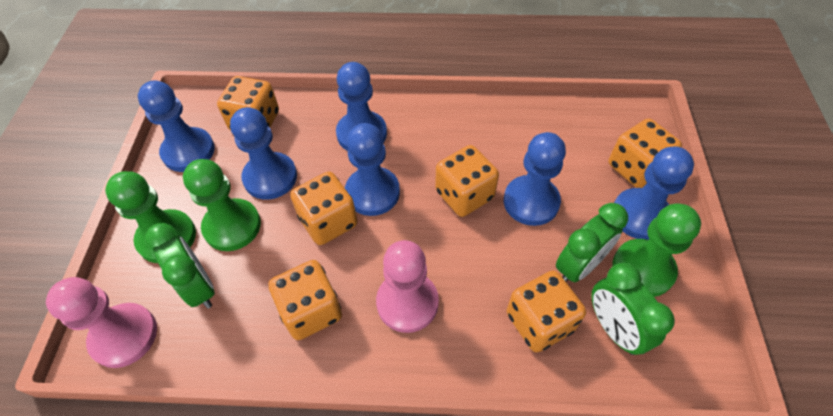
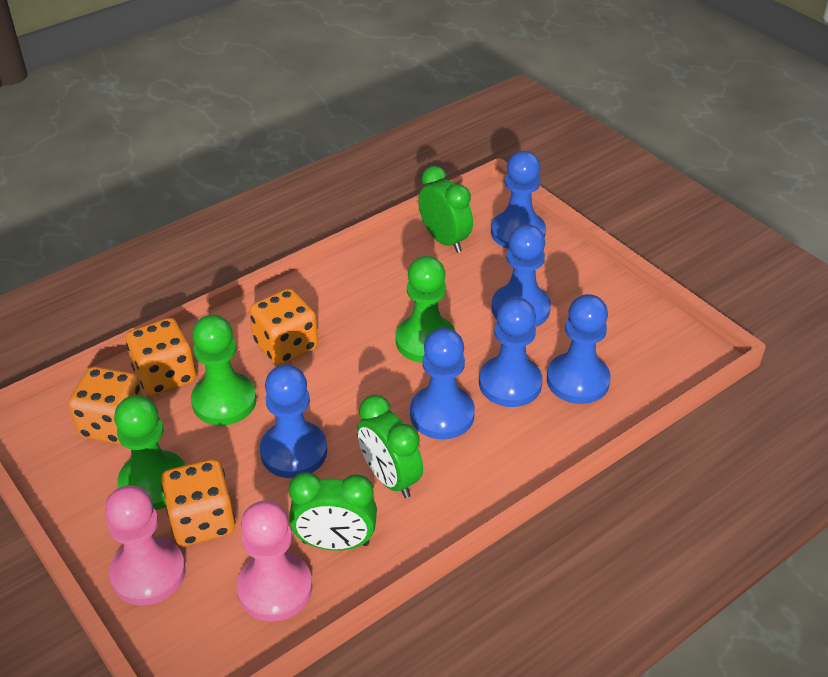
orange dice: 6 -> 4

